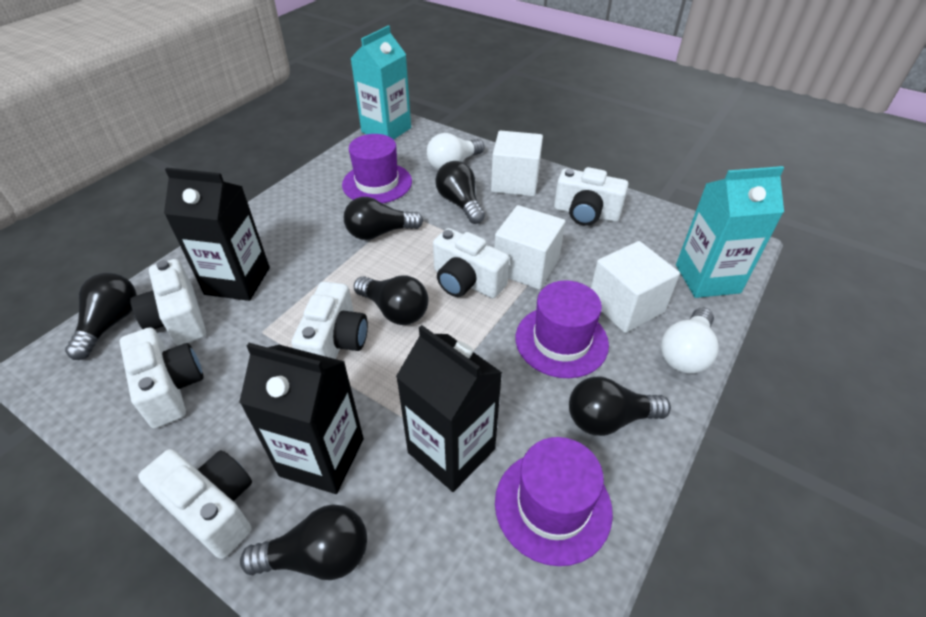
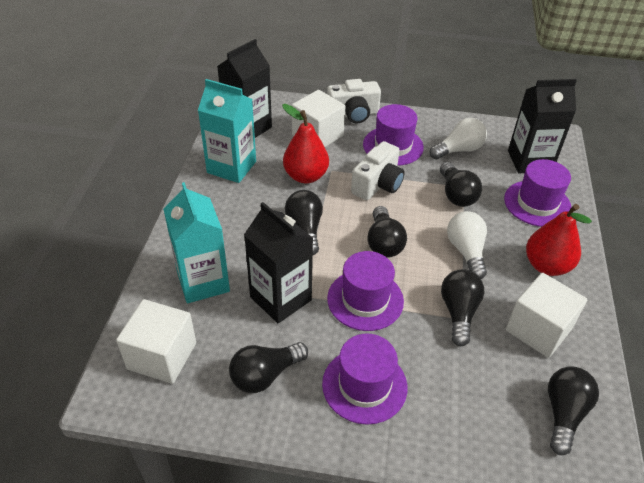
purple hat: 3 -> 4
red pear: 0 -> 2
white camera: 6 -> 2

